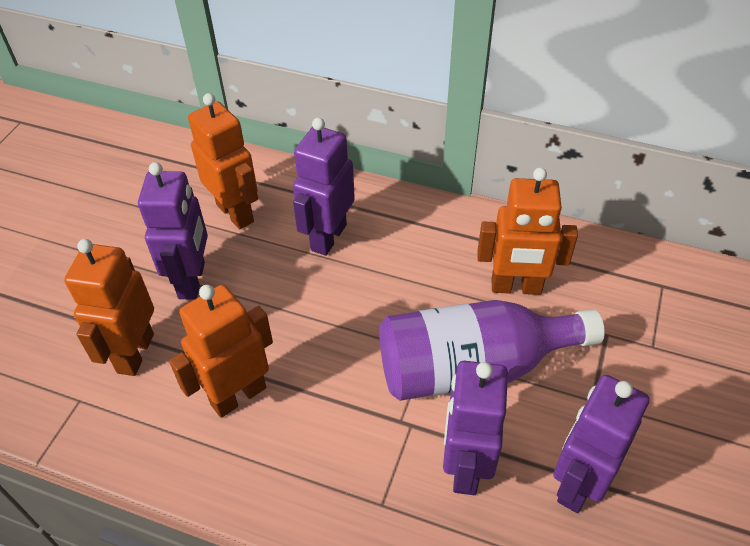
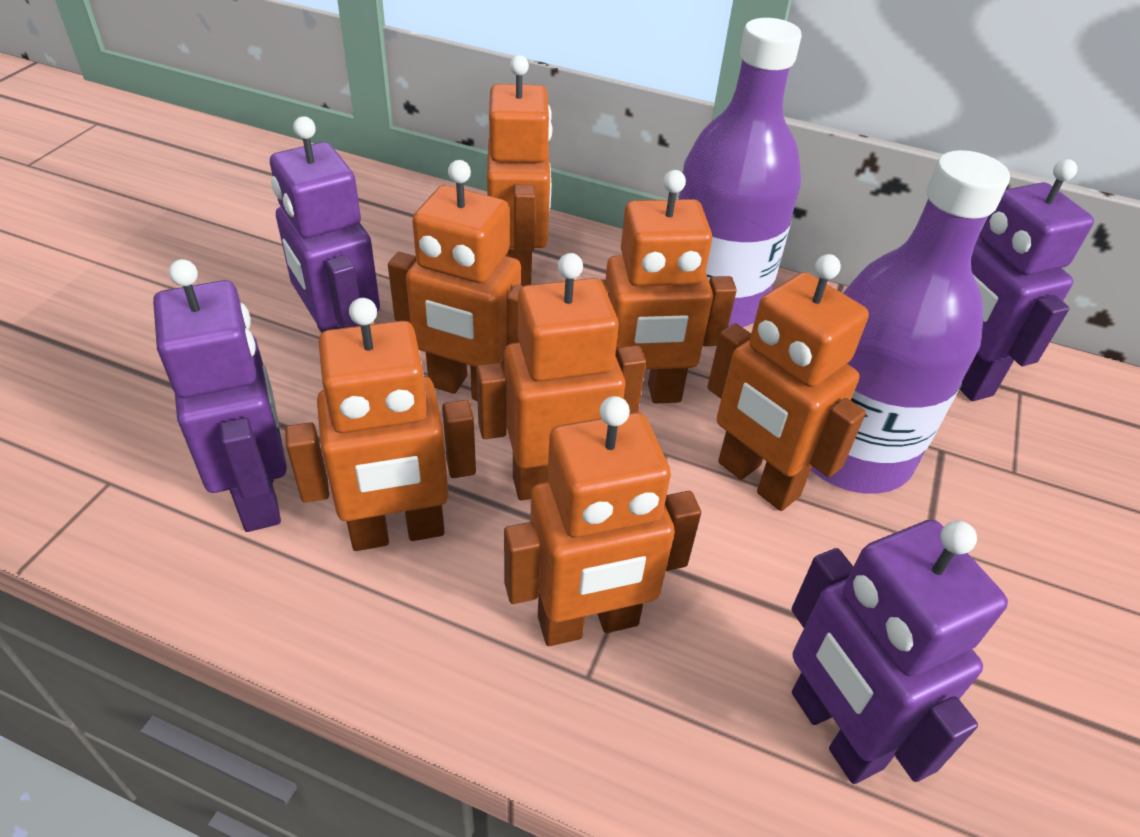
orange robot: 4 -> 7
purple bottle: 1 -> 2

